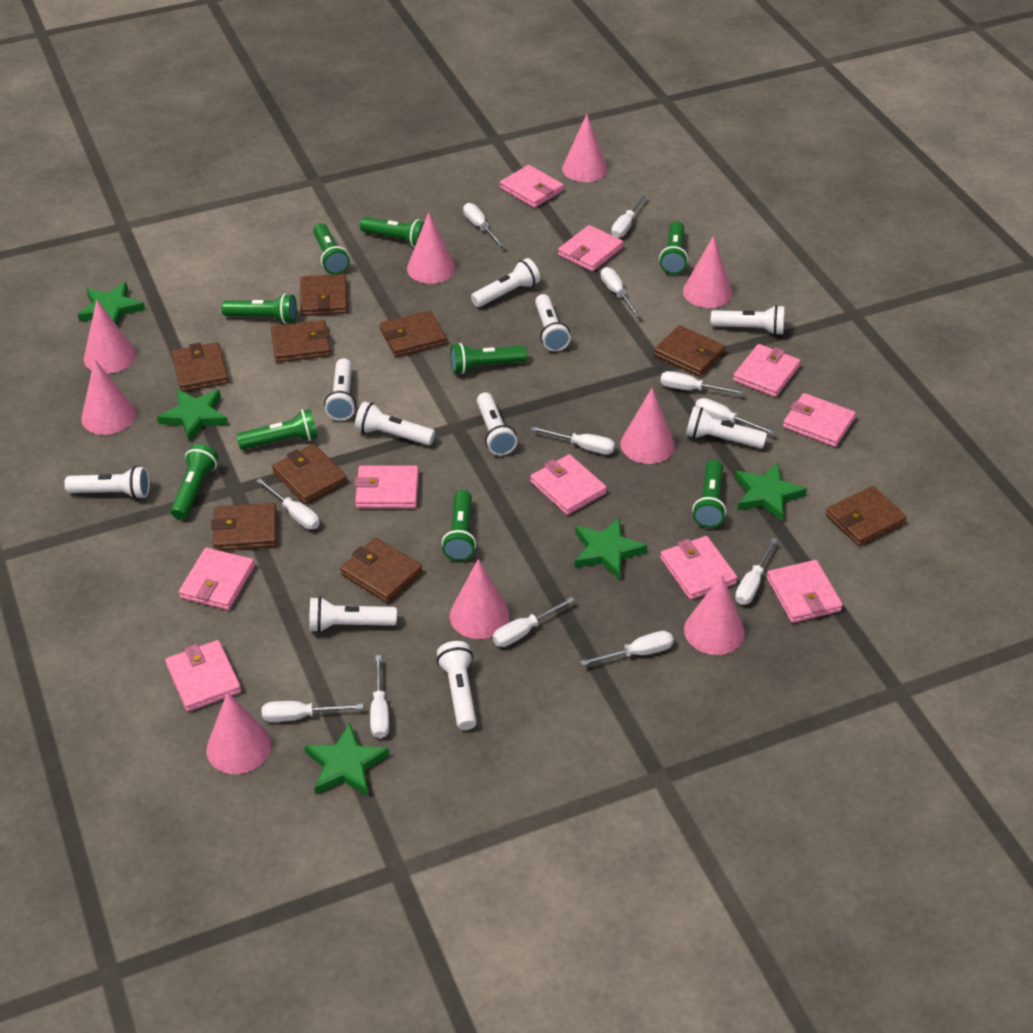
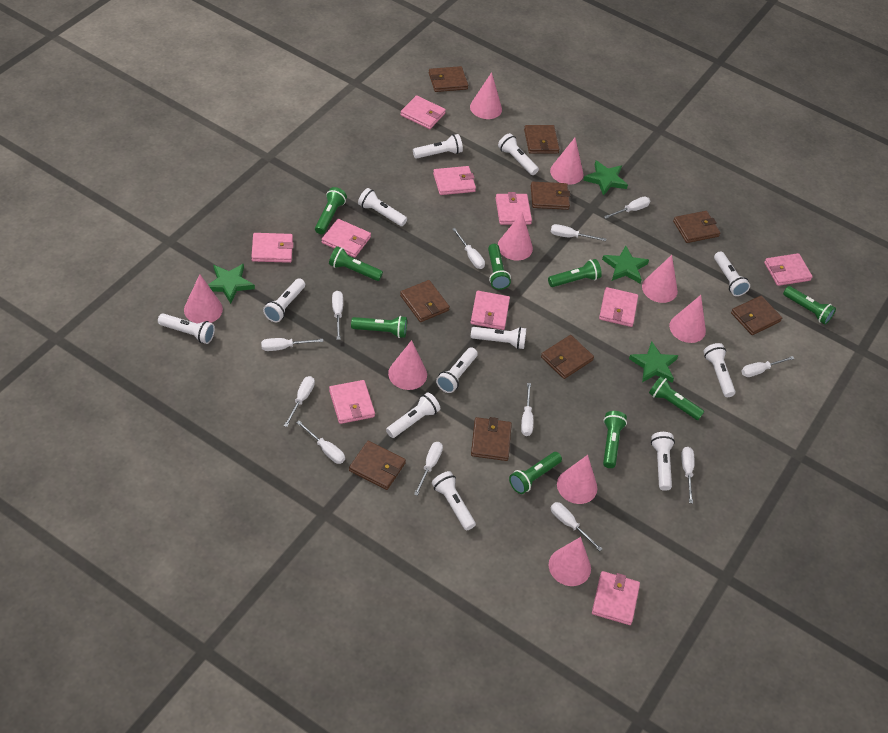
green star: 5 -> 4
white flashlight: 10 -> 12

